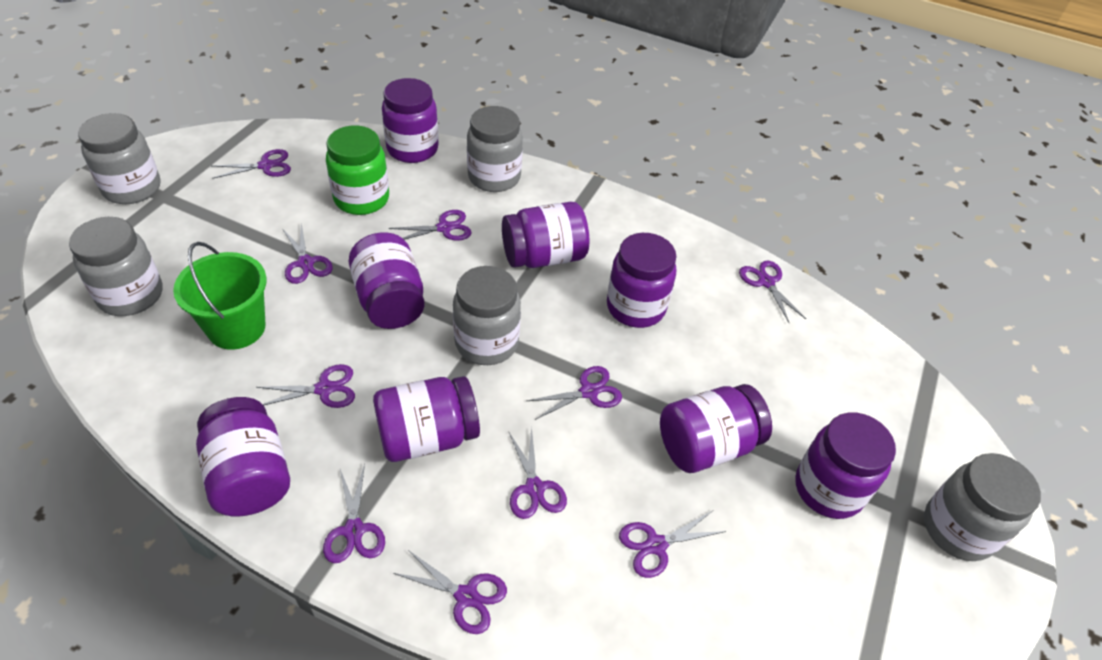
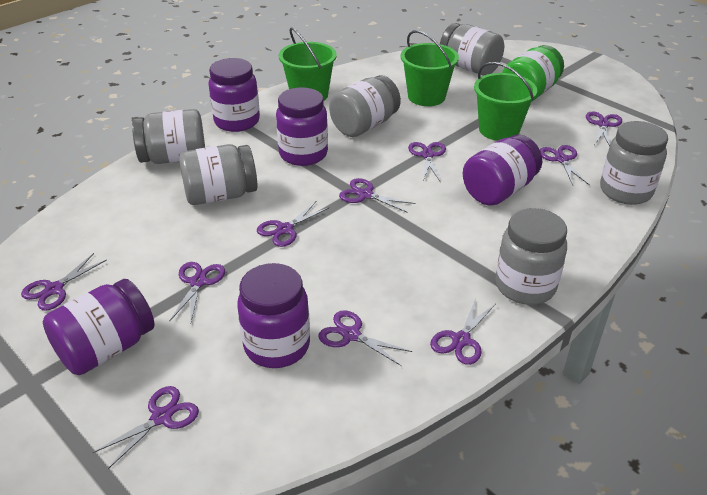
green bucket: 1 -> 3
grey jar: 5 -> 6
purple jar: 8 -> 5

